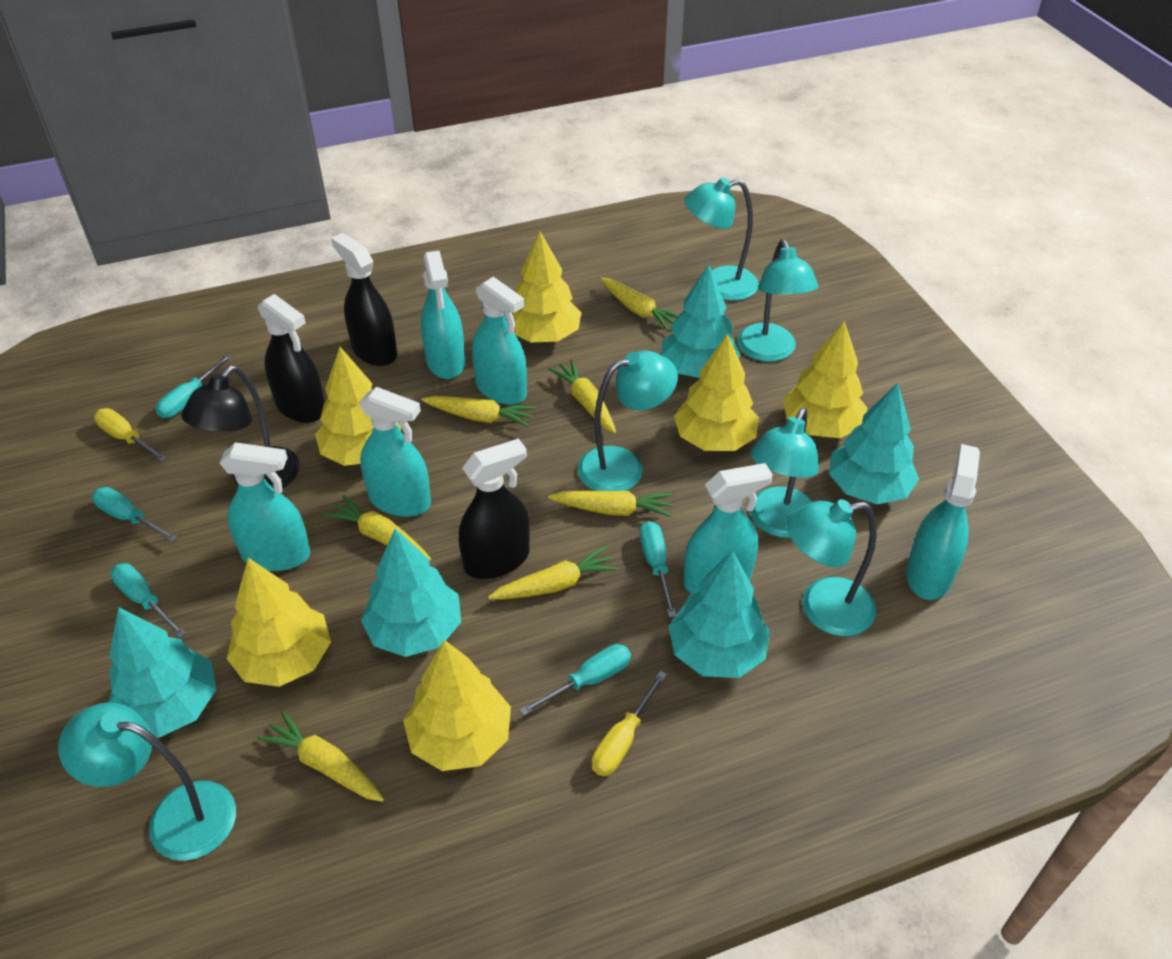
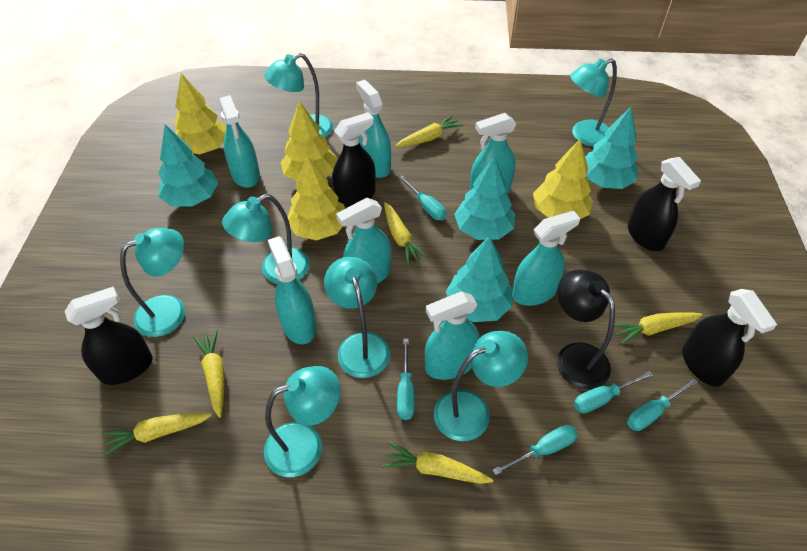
black spray bottle: 3 -> 4
turquoise lamp: 6 -> 7
turquoise spray bottle: 6 -> 7
turquoise tree: 5 -> 4
yellow carrot: 7 -> 6
yellow screwdriver: 2 -> 0
yellow tree: 6 -> 4

